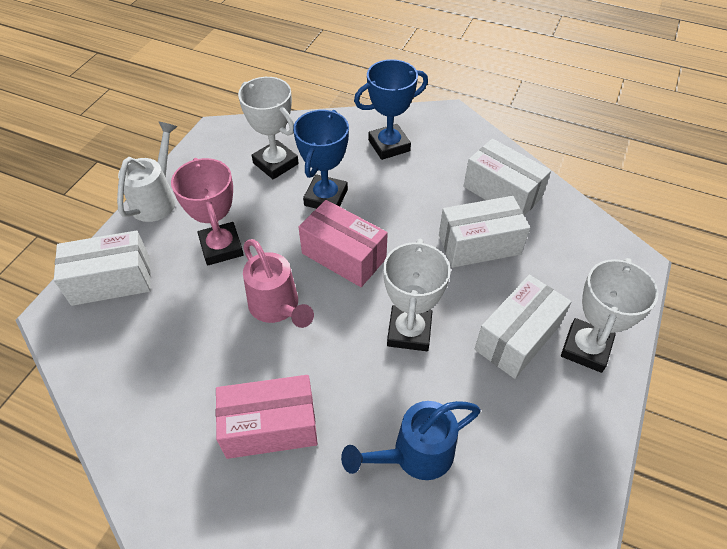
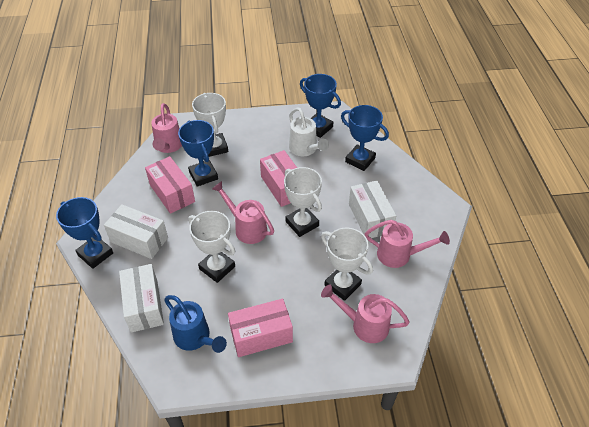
blue trophy: 2 -> 4
pink box: 2 -> 3
pink trophy: 1 -> 0
pink watering can: 1 -> 4
white box: 4 -> 3
white trophy: 3 -> 4

